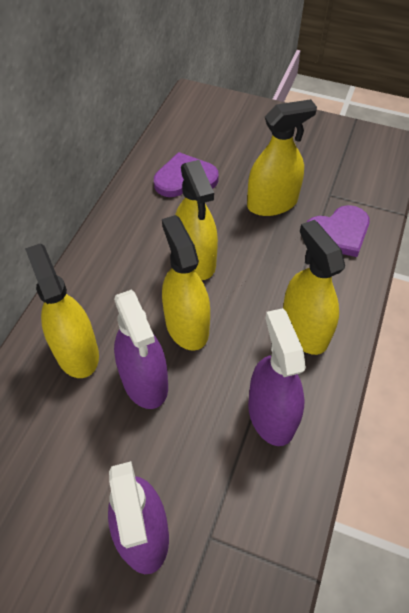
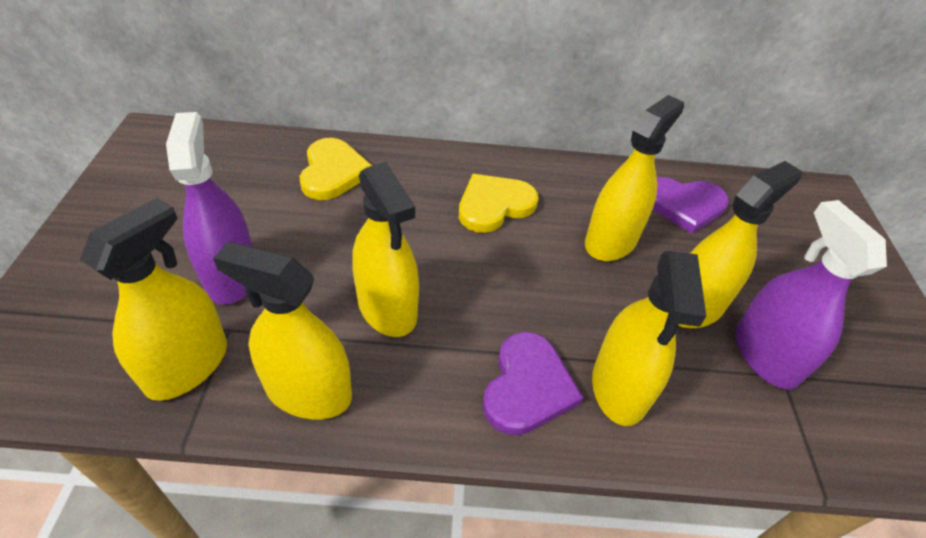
purple spray bottle: 3 -> 2
yellow heart: 0 -> 2
yellow spray bottle: 5 -> 6

